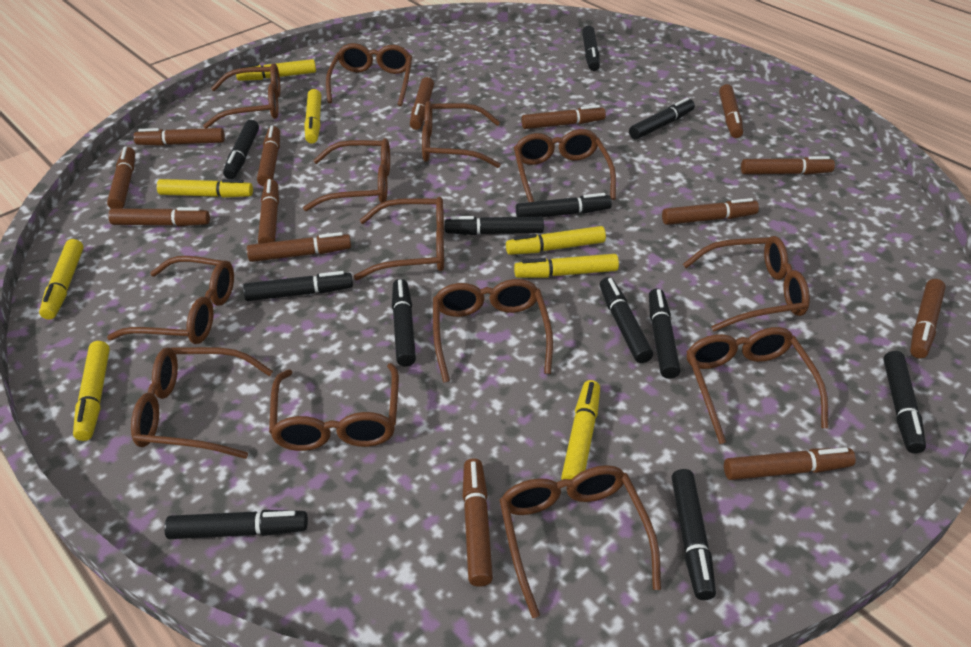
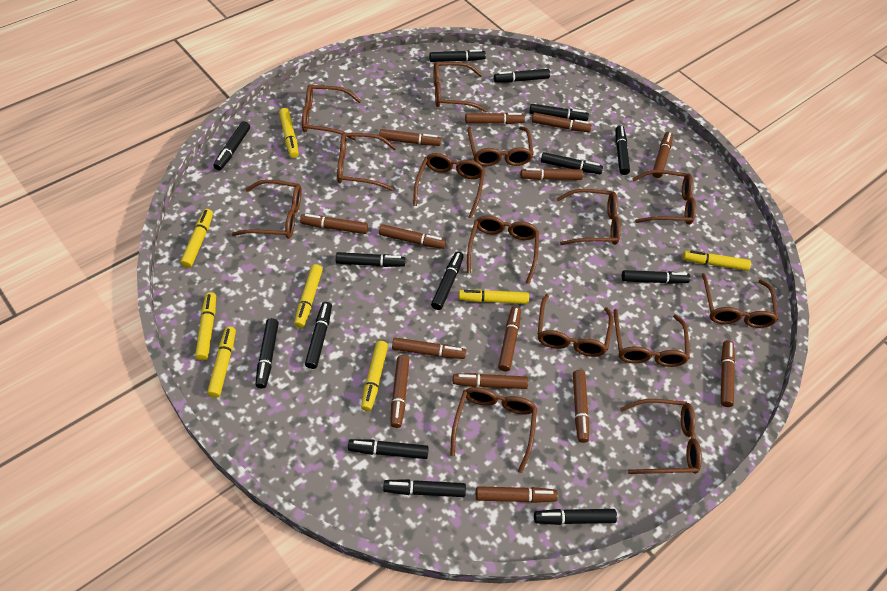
black marker: 12 -> 14
brown glasses: 13 -> 14

